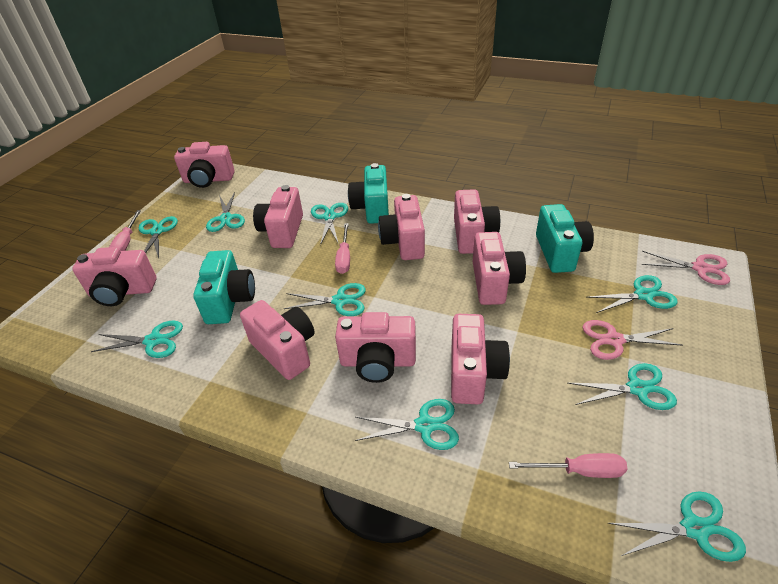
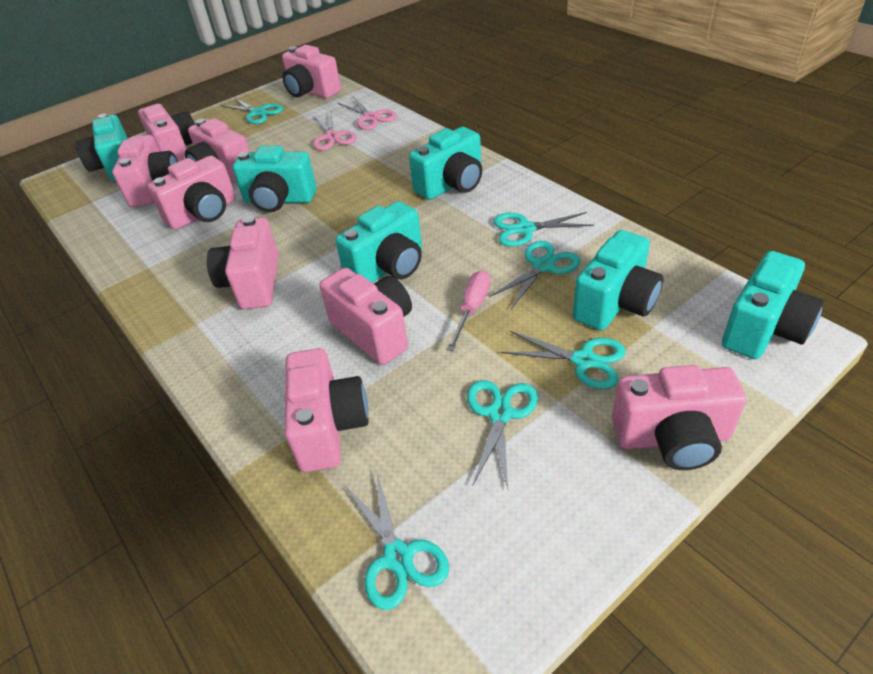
pink screwdriver: 3 -> 1
turquoise camera: 3 -> 6
turquoise scissors: 9 -> 6

